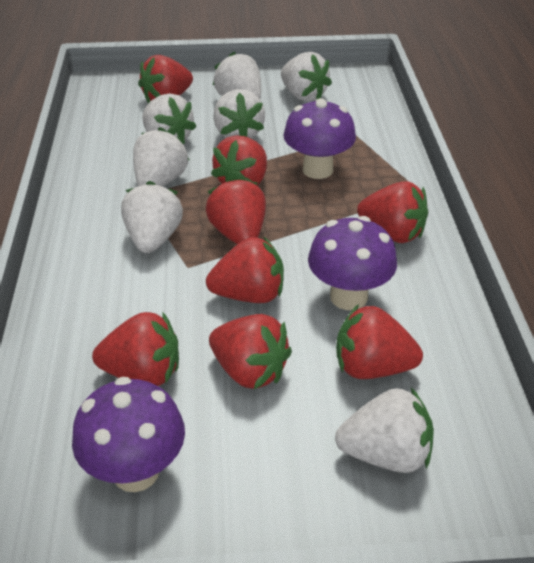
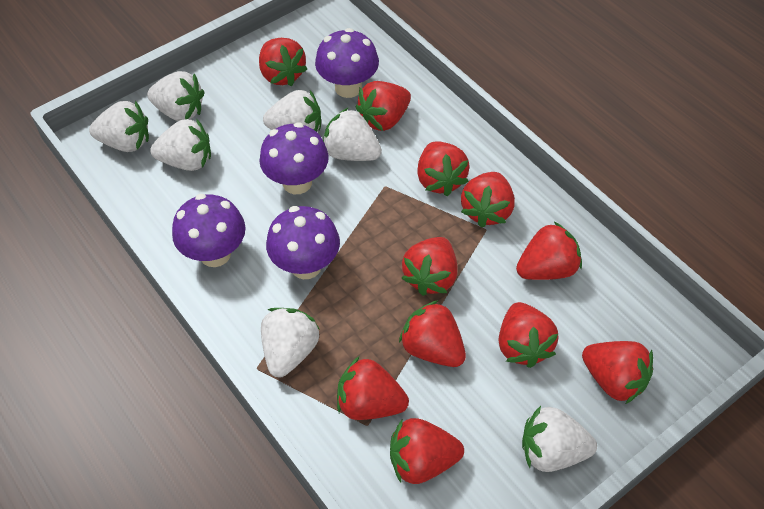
purple mushroom: 3 -> 4
red strawberry: 8 -> 11

